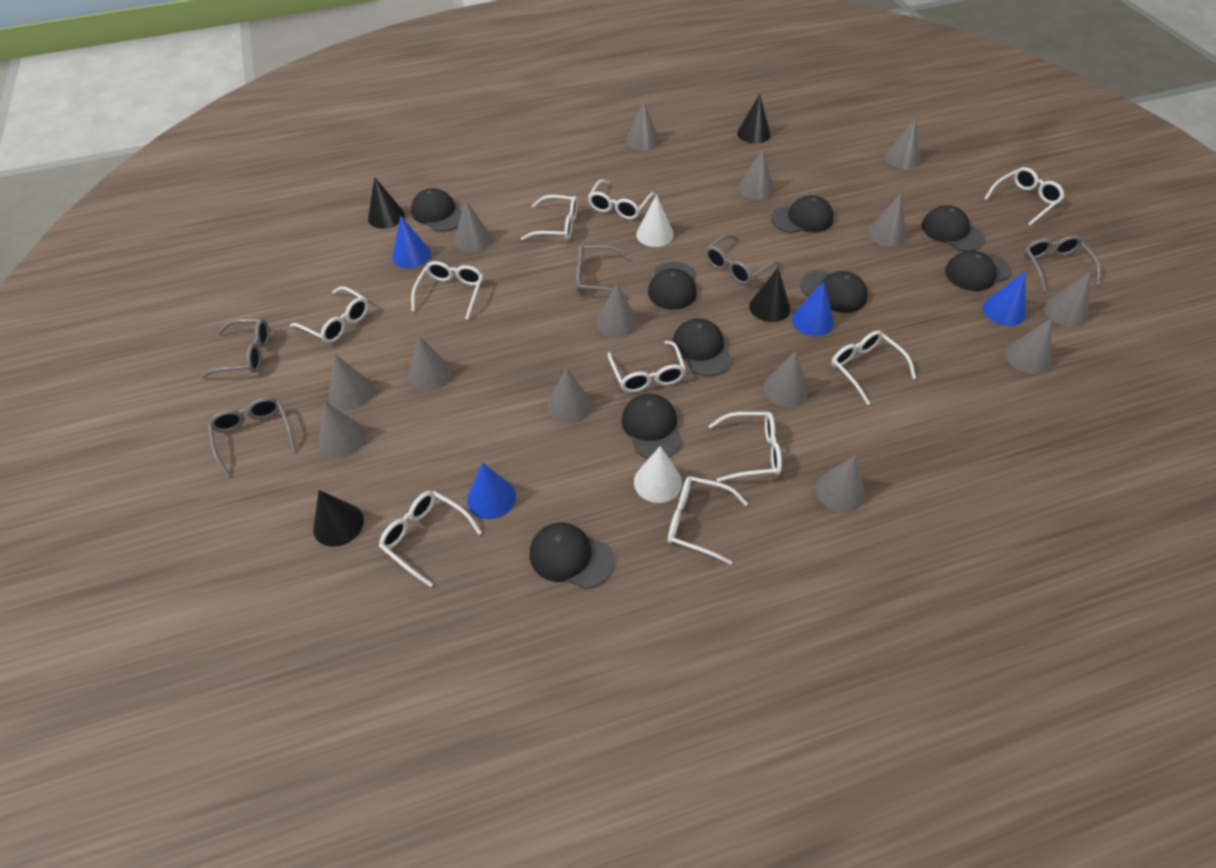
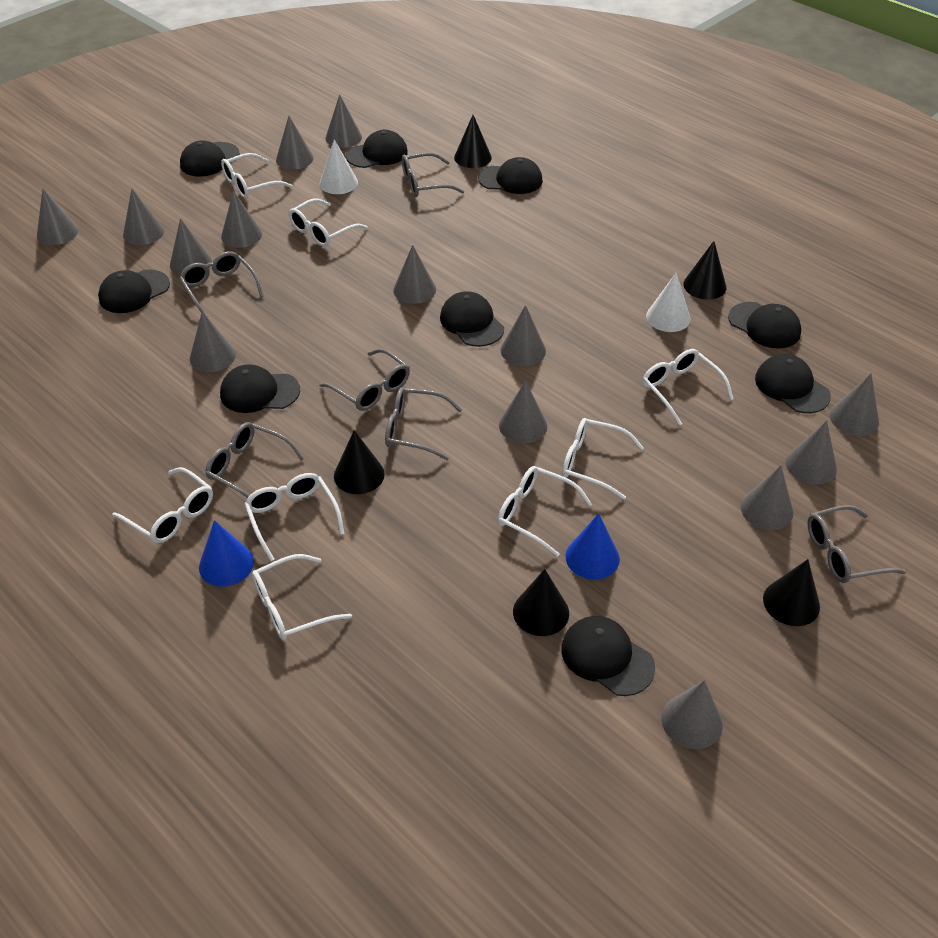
black cone: 4 -> 5
blue cone: 4 -> 2
grey glasses: 5 -> 6
white glasses: 10 -> 8

